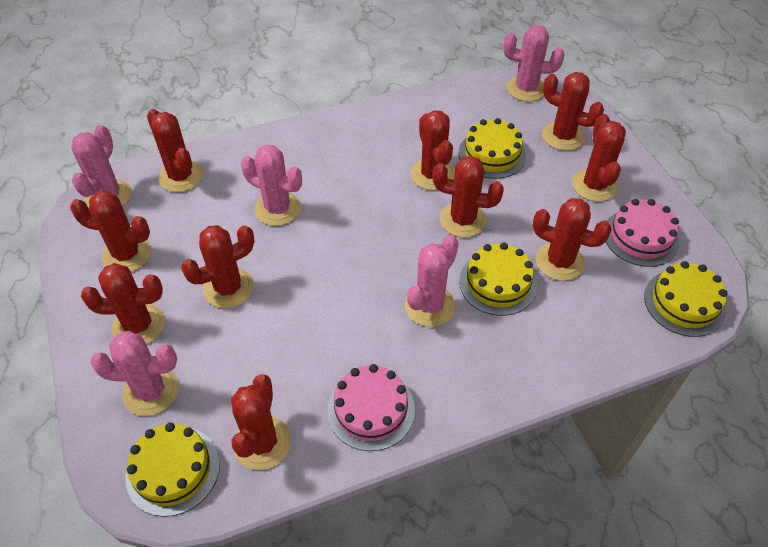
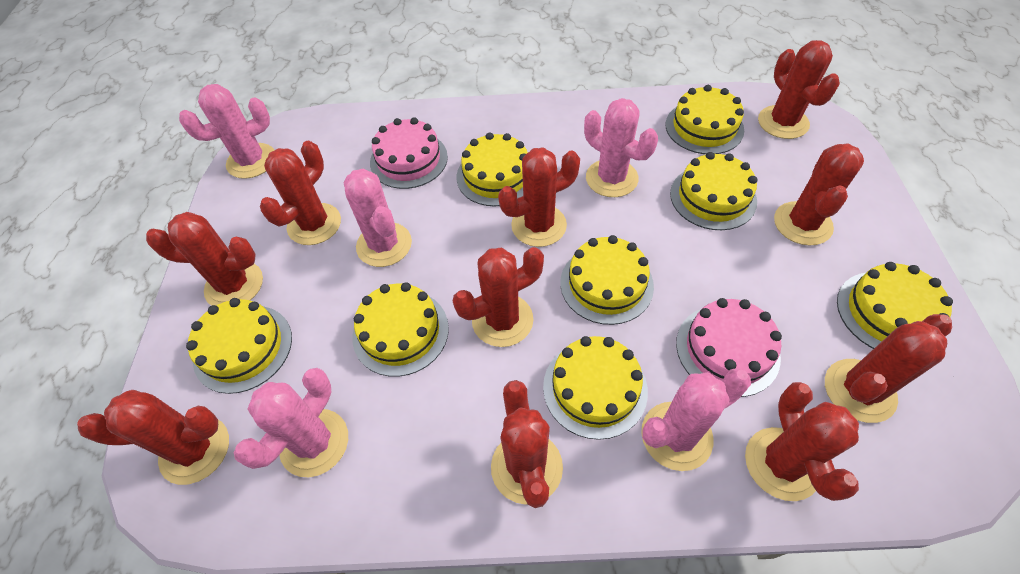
yellow cake: 4 -> 8

